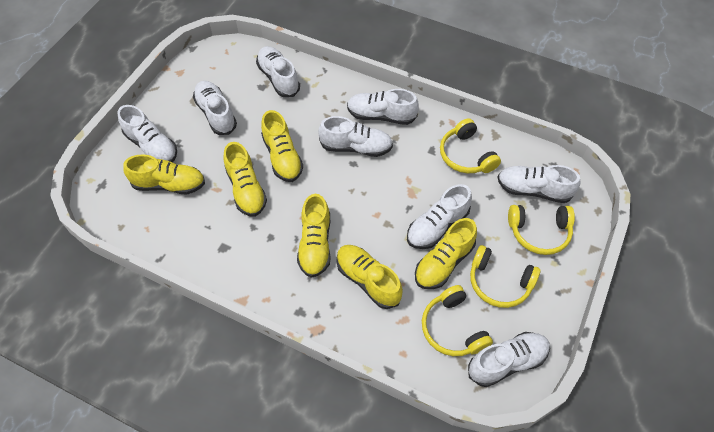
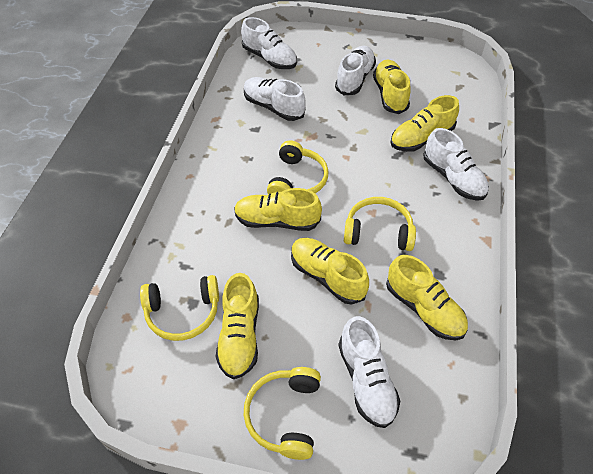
white shoe: 8 -> 5

